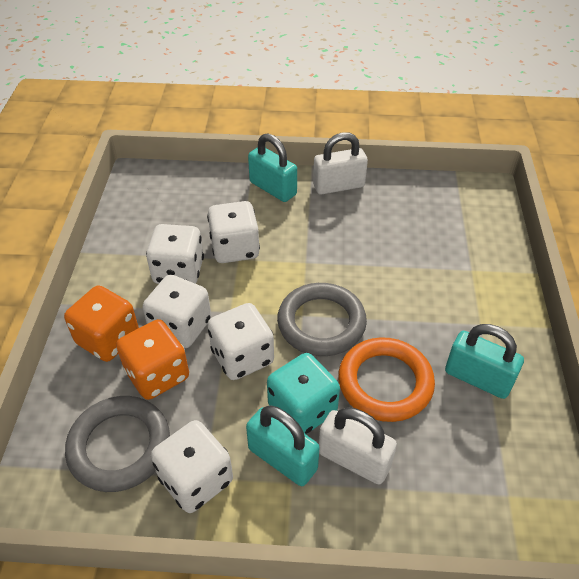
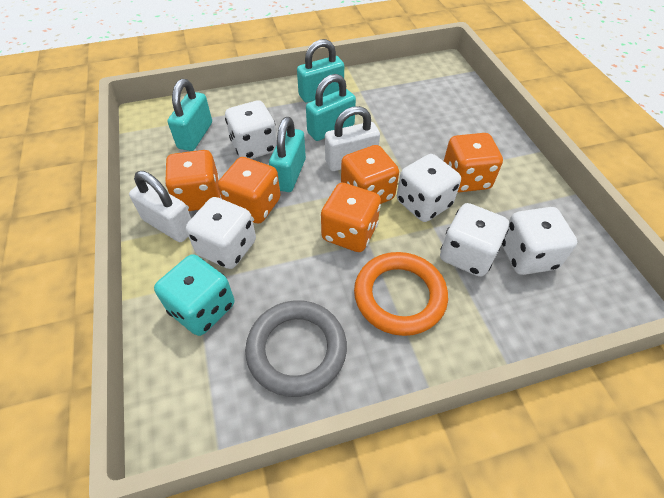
grey ring: 2 -> 1
orange dice: 2 -> 5
turquoise padlock: 3 -> 4

